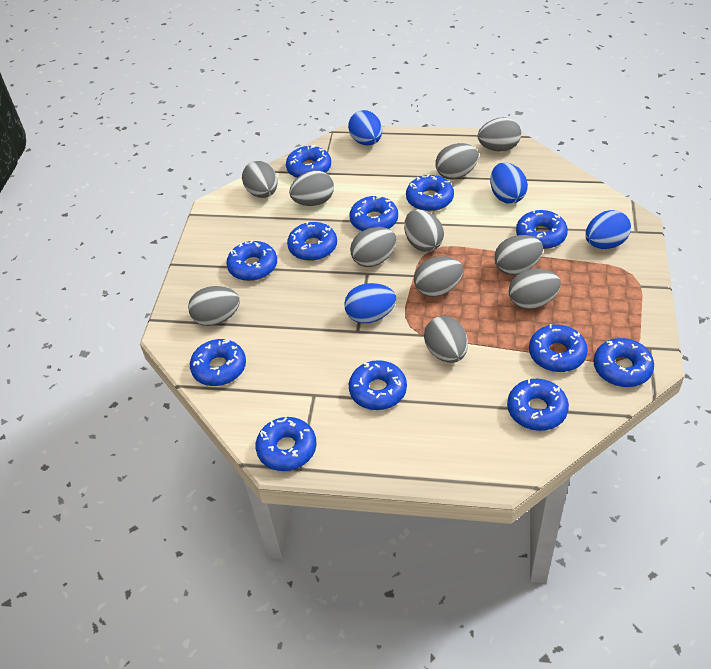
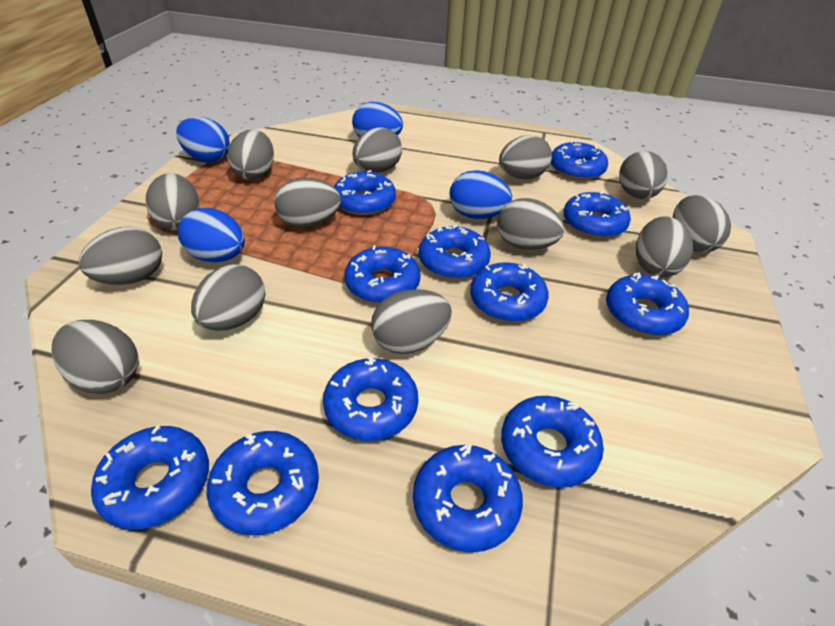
grey egg: 11 -> 13

